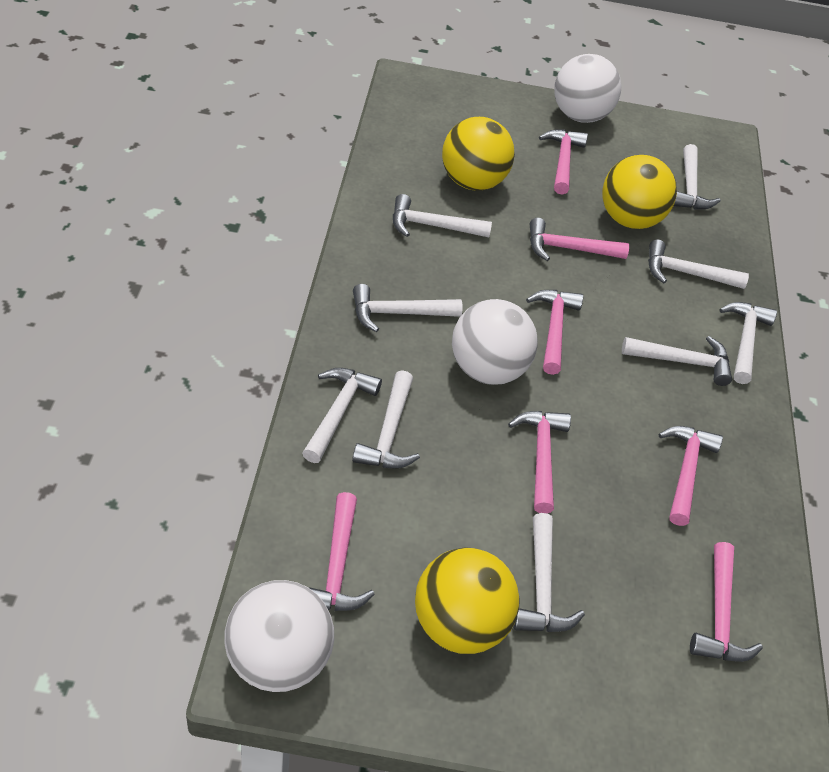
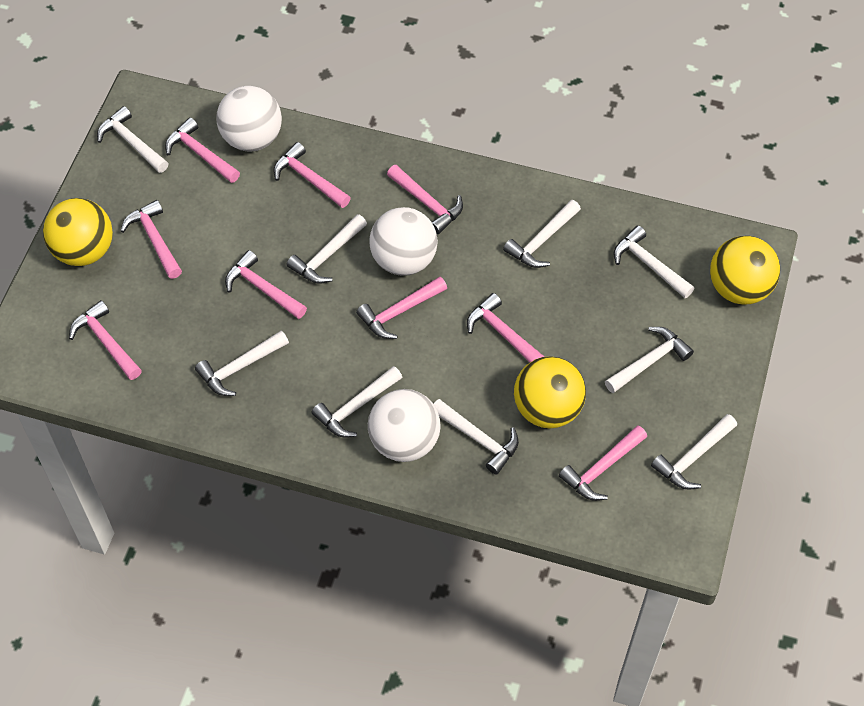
pink hammer: 7 -> 9

